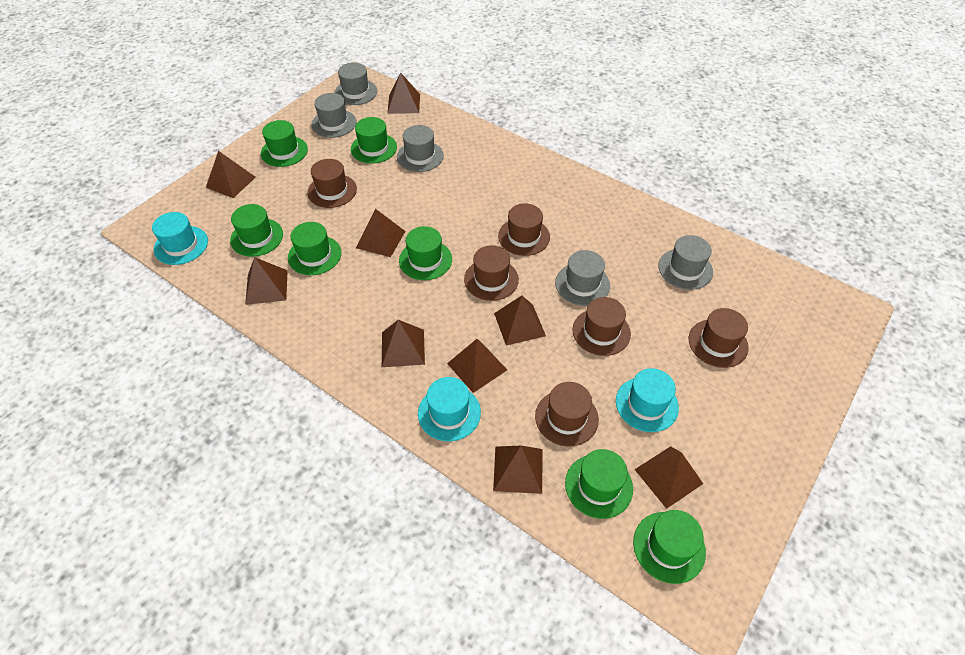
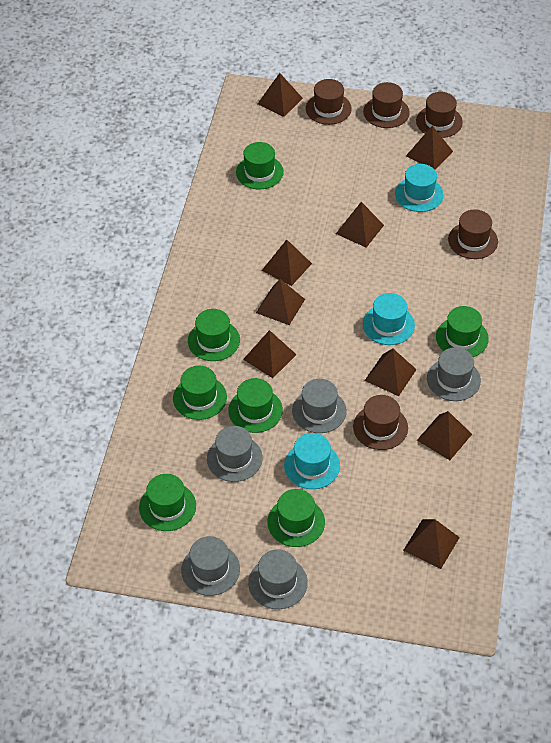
brown hat: 6 -> 5

